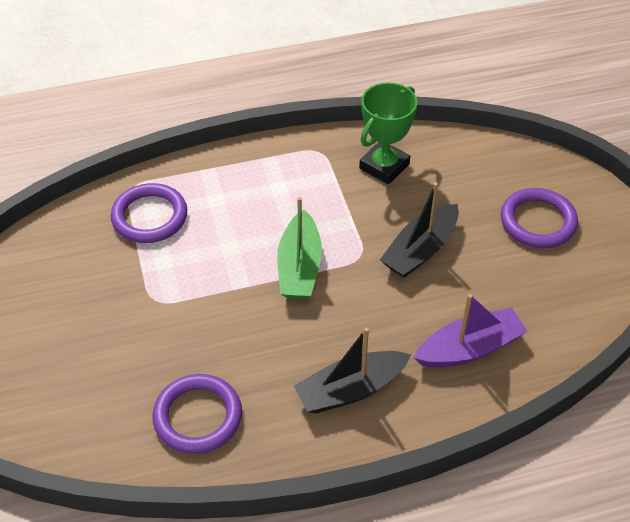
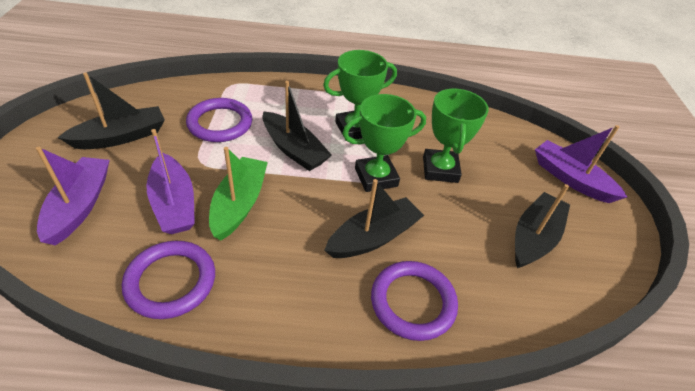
black boat: 2 -> 4
green trophy: 1 -> 3
purple boat: 1 -> 3

